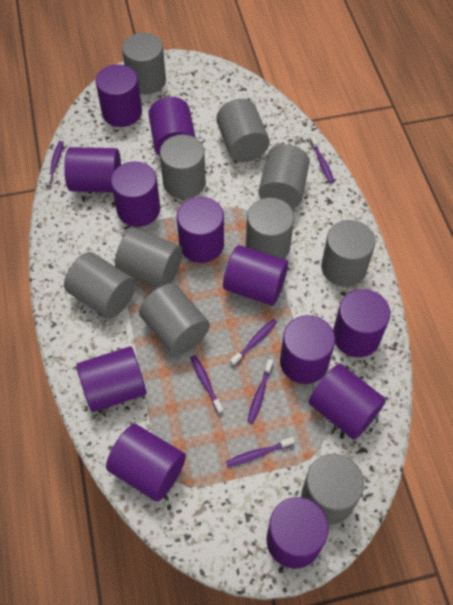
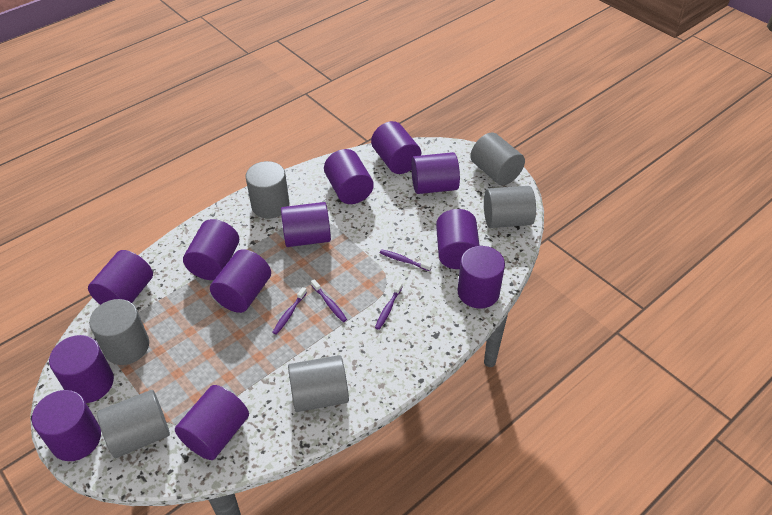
grey cylinder: 10 -> 6
purple toothbrush: 6 -> 4

